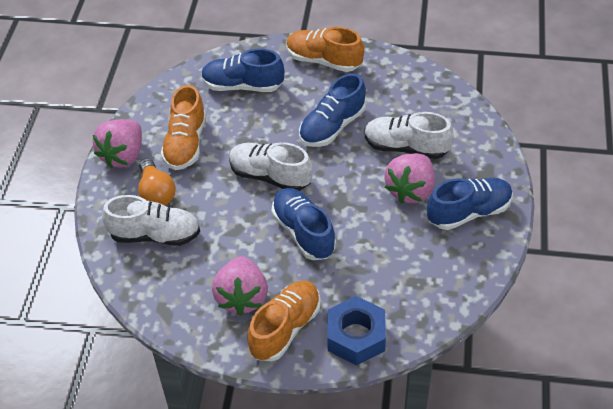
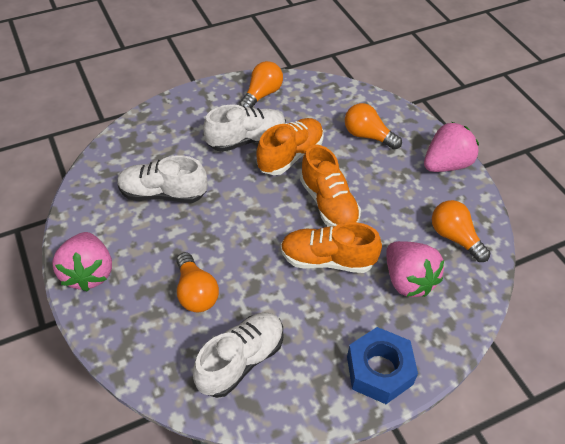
blue shoe: 4 -> 0
orange light bulb: 1 -> 4

